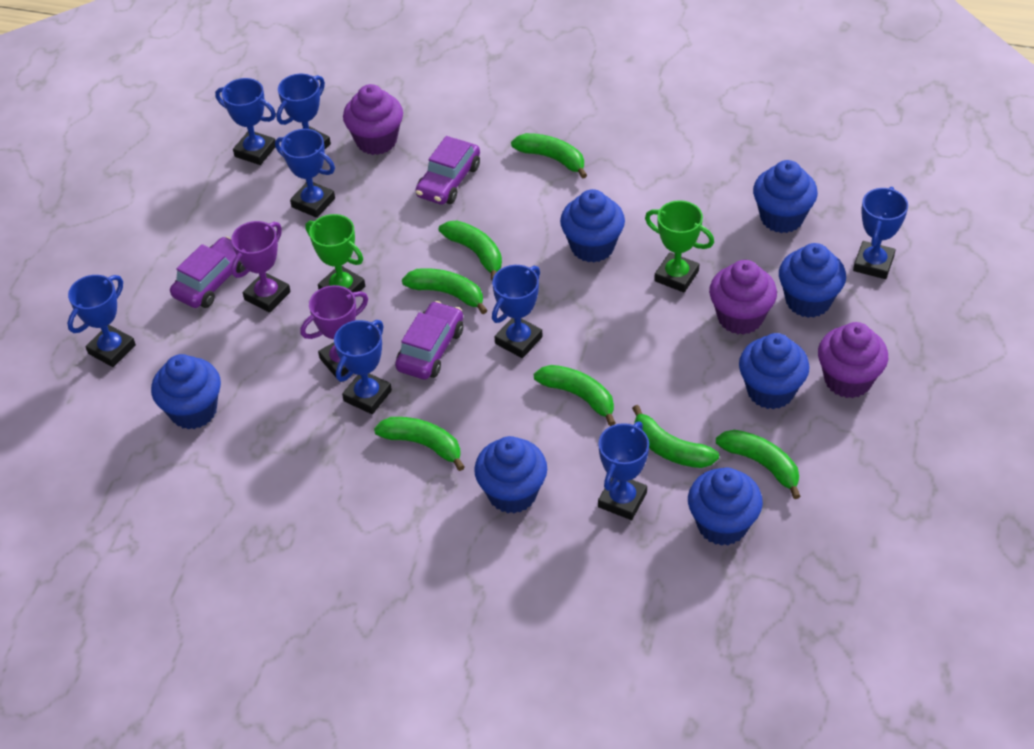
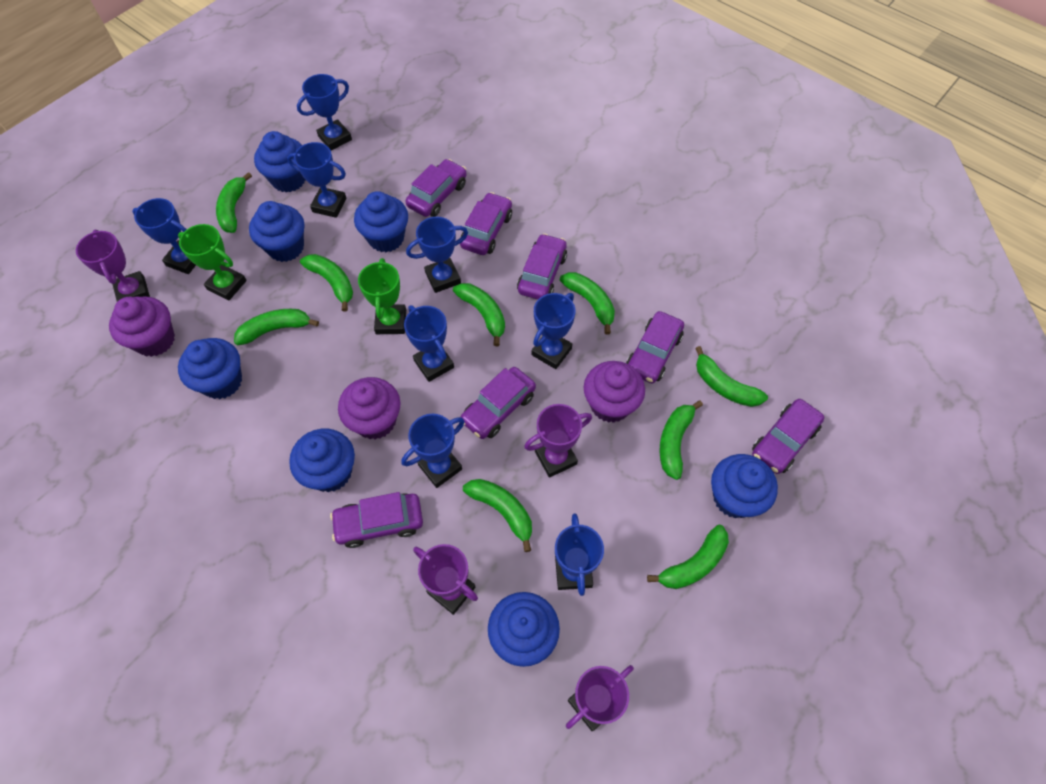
green banana: 7 -> 9
purple car: 3 -> 7
purple trophy: 2 -> 4

